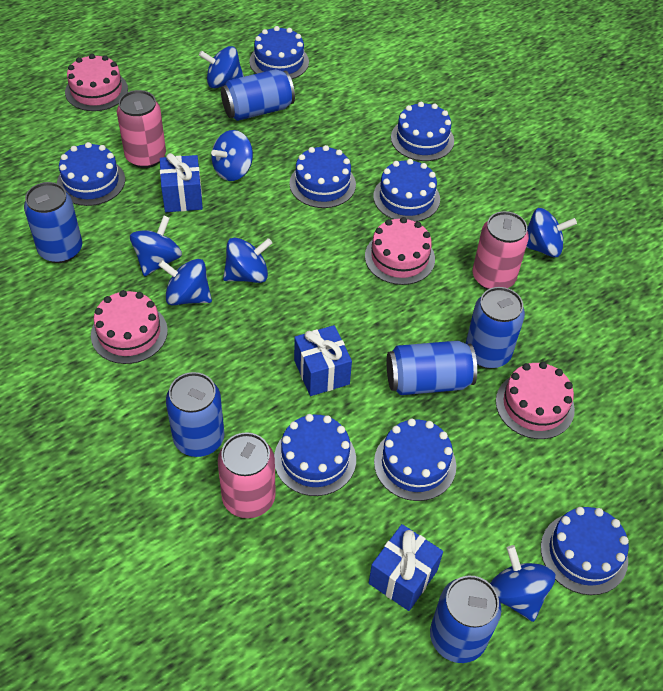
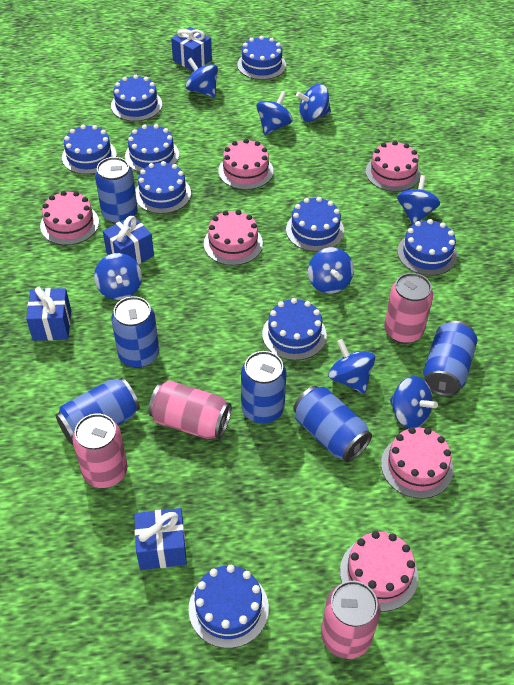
blue cake: 8 -> 9
blue gift: 3 -> 4
blue spinning top: 7 -> 8
pink cake: 4 -> 6
pink can: 3 -> 4

